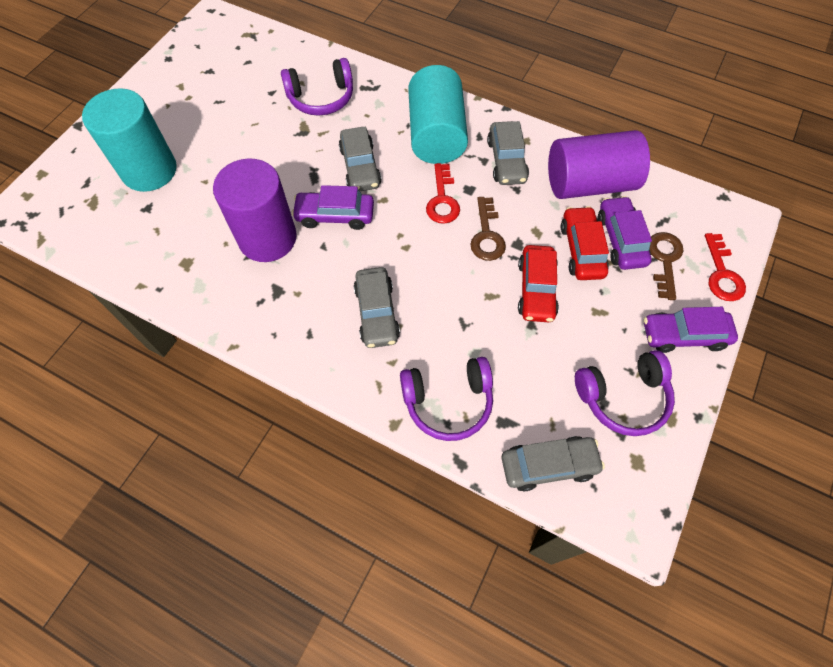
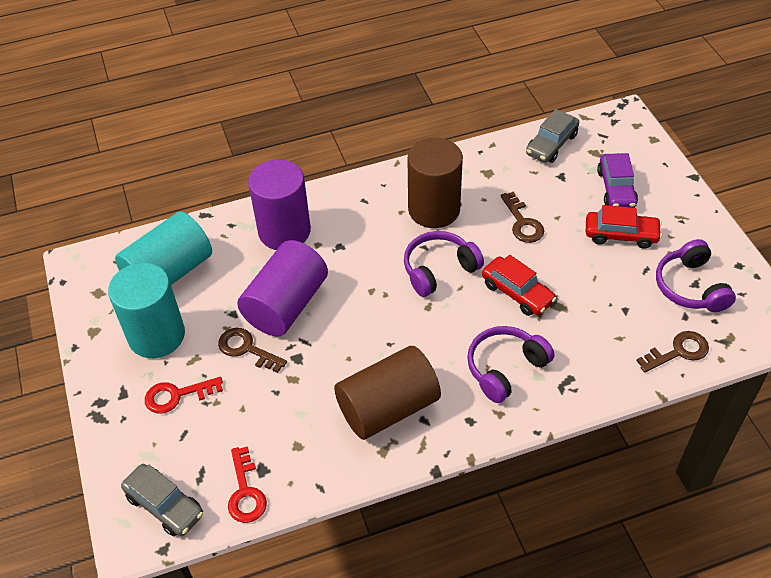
brown cylinder: 0 -> 2
brown key: 2 -> 3
grey car: 4 -> 2
purple car: 3 -> 1

